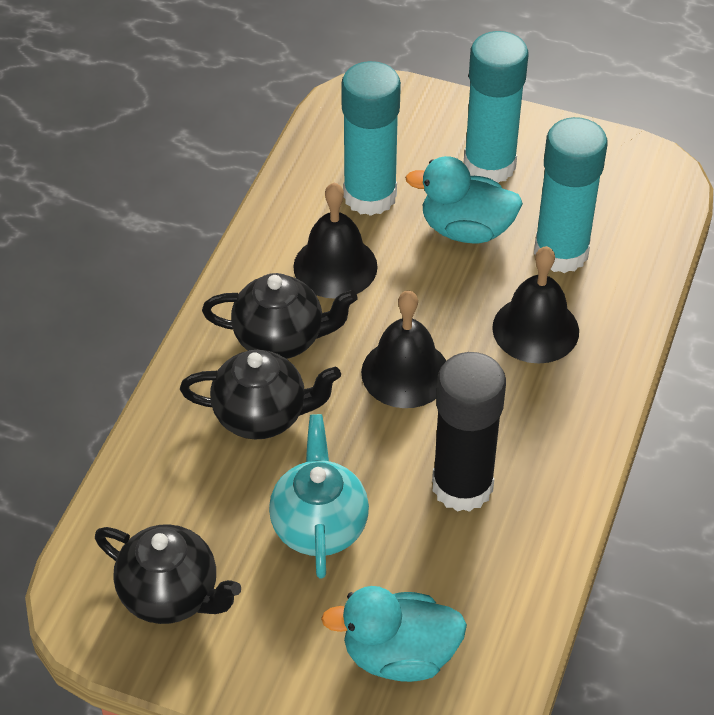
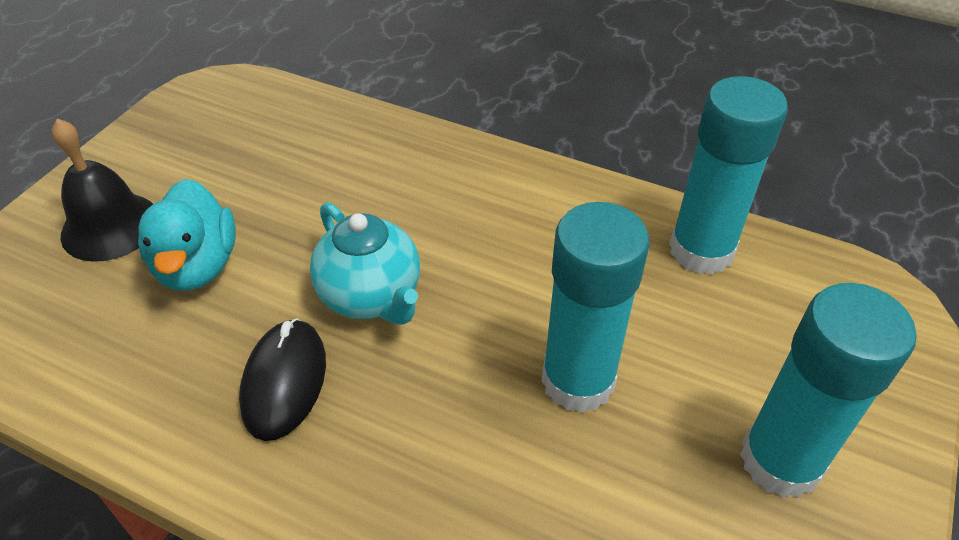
black bell: 3 -> 1
black glue stick: 1 -> 0
black mouse: 0 -> 1
black teapot: 3 -> 0
turquoise duck: 2 -> 1

